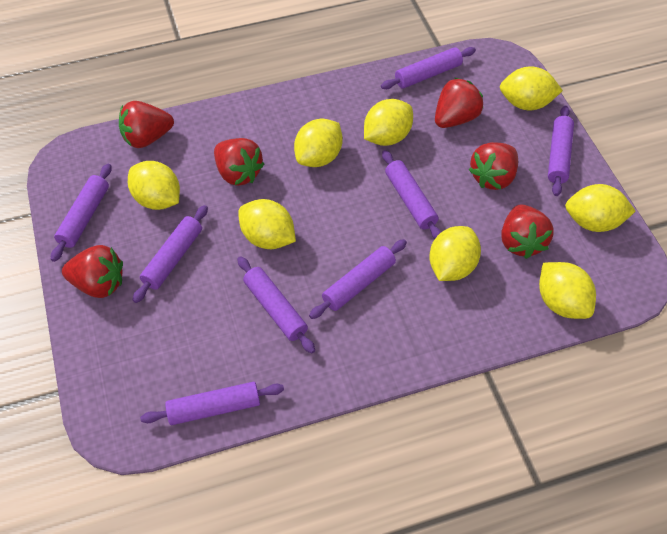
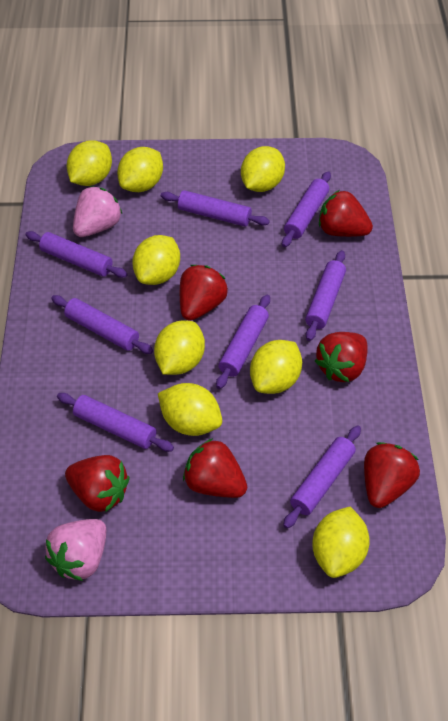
pink strawberry: 0 -> 2

